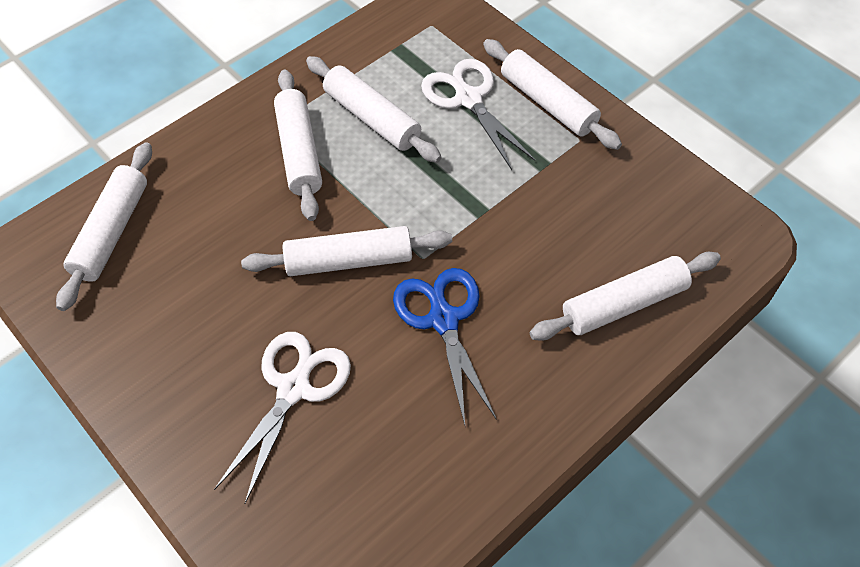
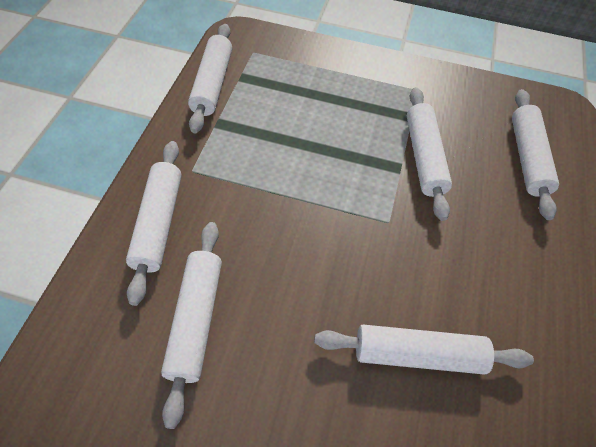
blue scissors: 1 -> 0
white scissors: 2 -> 0

